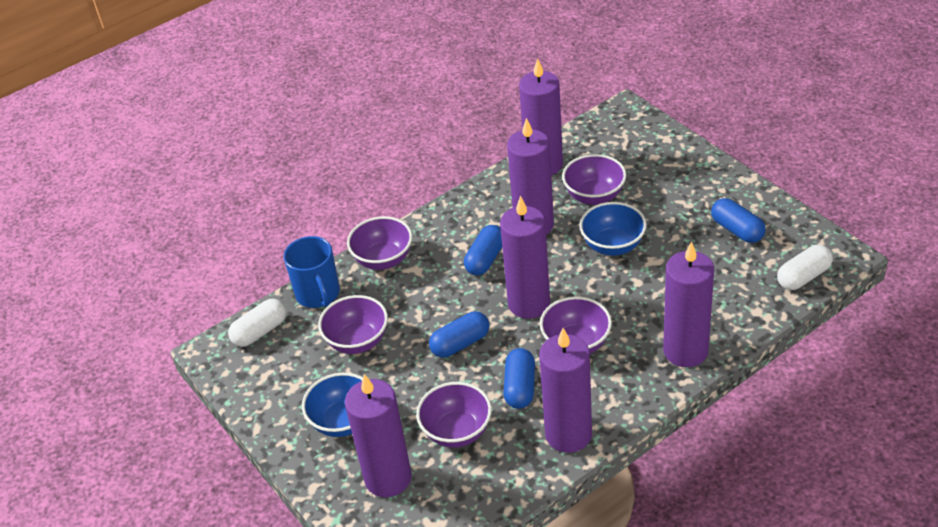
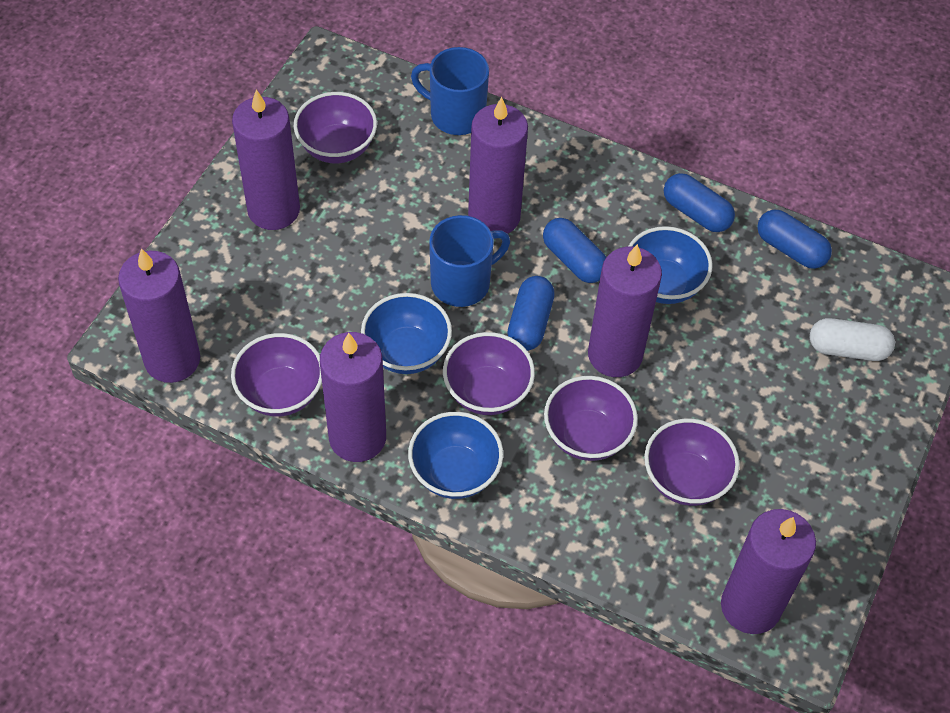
blue bowl: 2 -> 3
blue mug: 1 -> 2
white capsule: 2 -> 1

